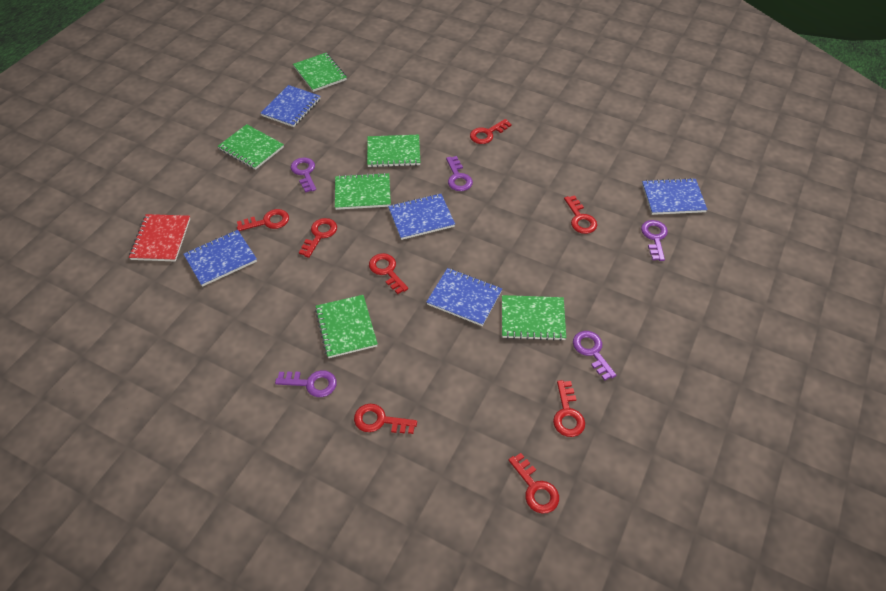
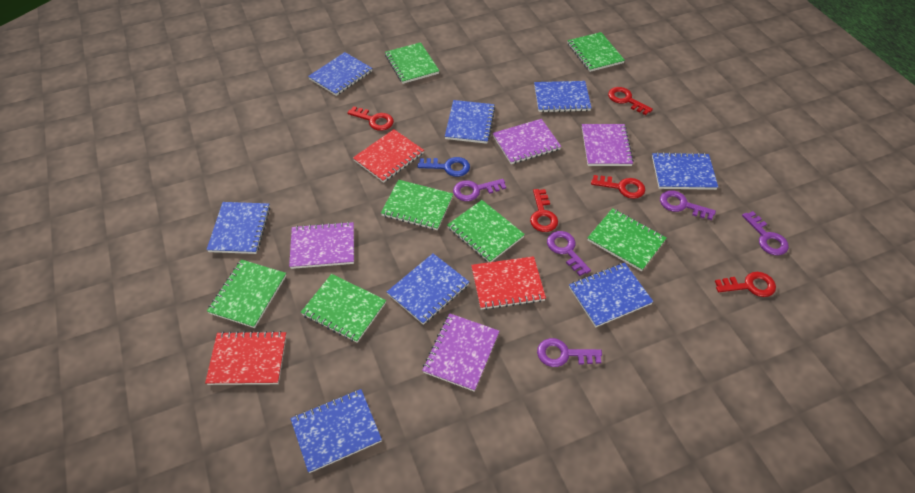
blue key: 0 -> 1
blue notebook: 5 -> 8
green notebook: 6 -> 7
purple notebook: 0 -> 4
red key: 8 -> 5
red notebook: 1 -> 3

